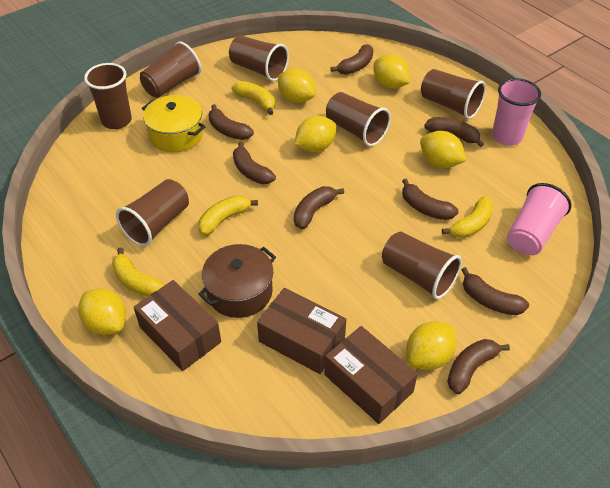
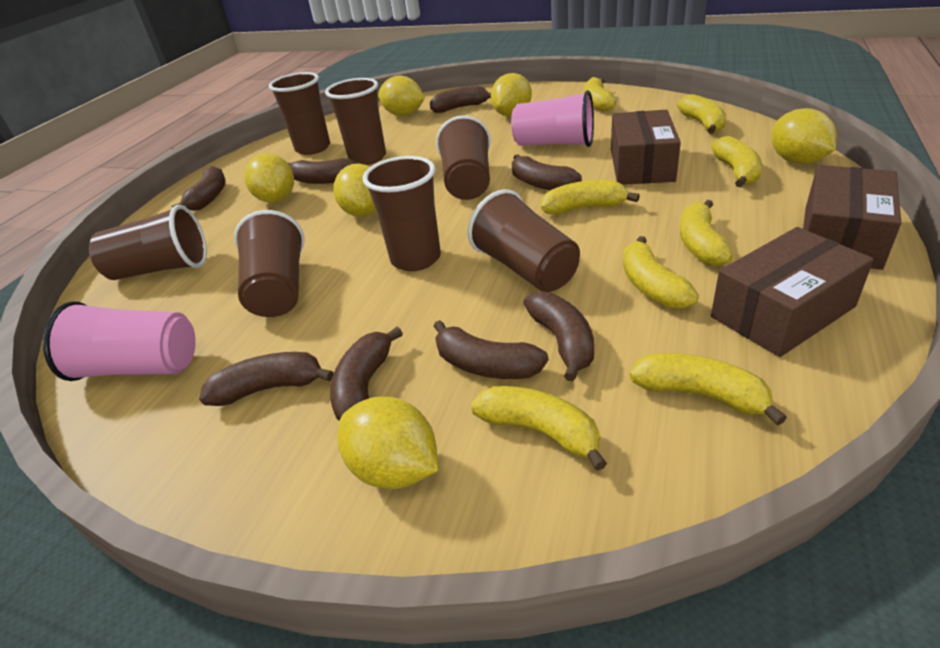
brown pot: 1 -> 0
yellow banana: 4 -> 8
yellow pot: 1 -> 0

